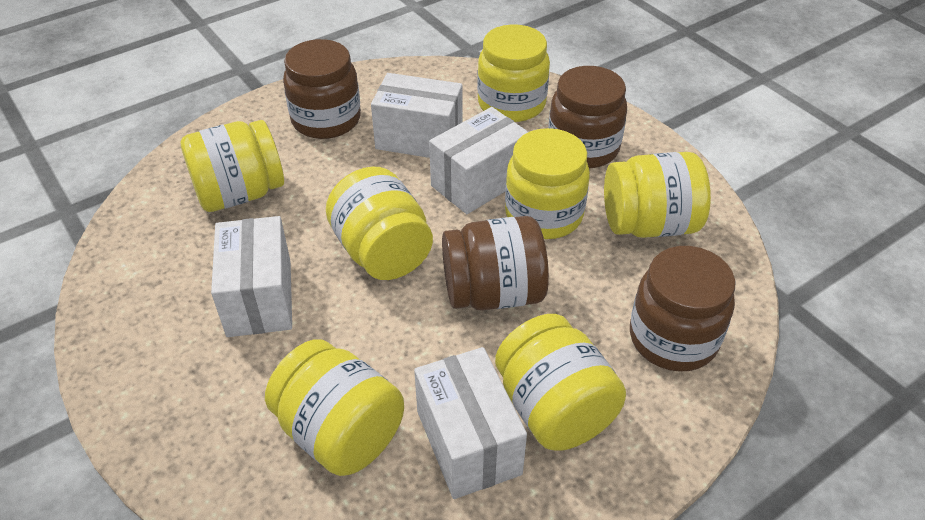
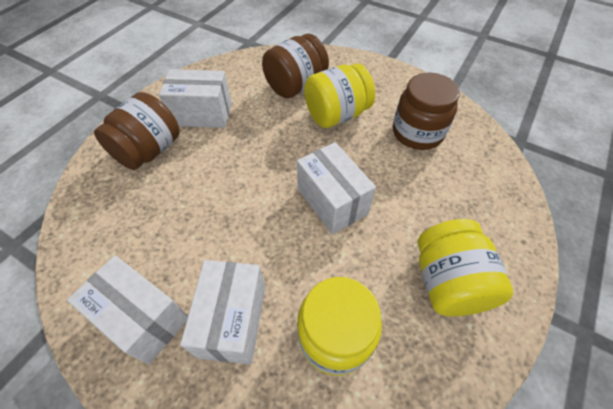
brown jar: 4 -> 3
yellow jar: 7 -> 3

